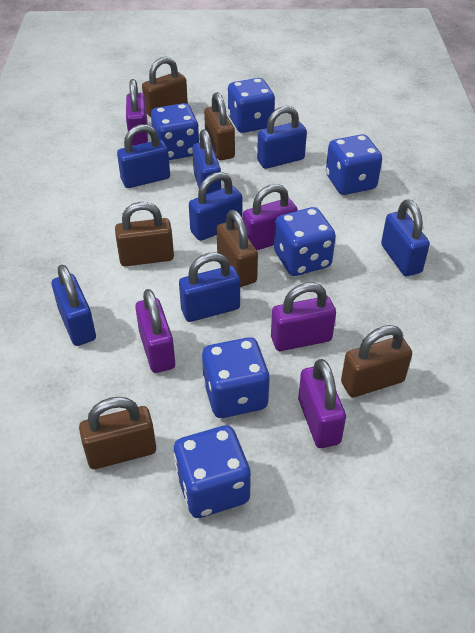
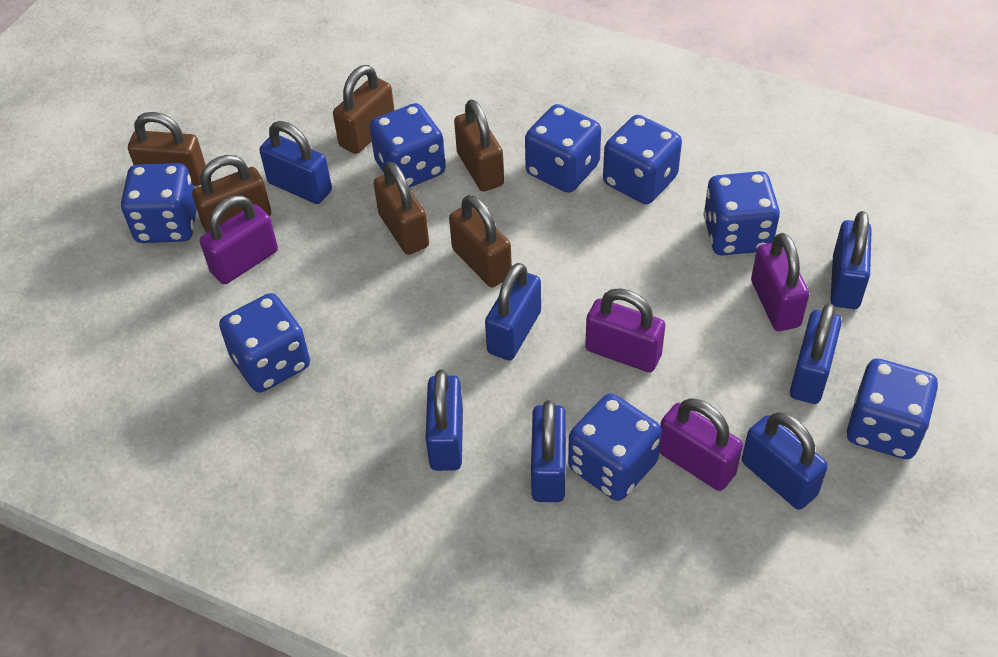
blue dice: 6 -> 8
purple padlock: 5 -> 4

